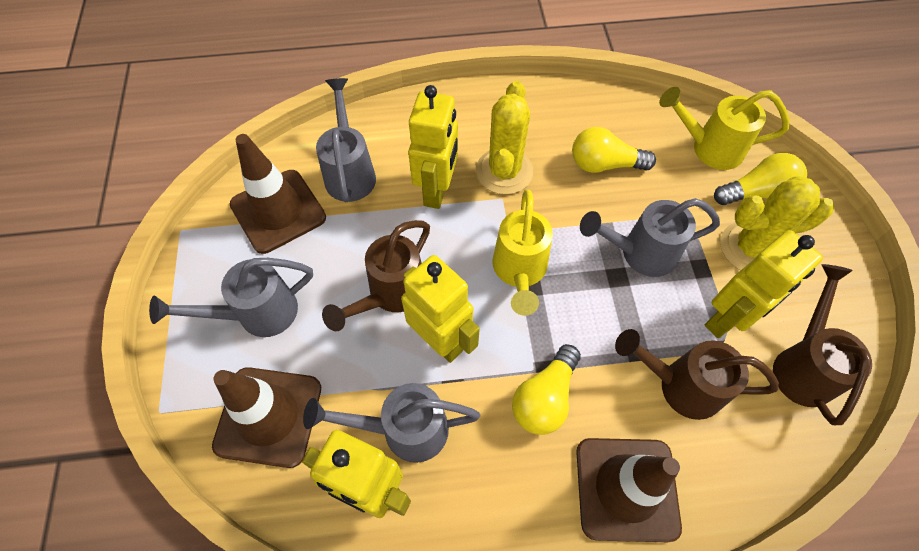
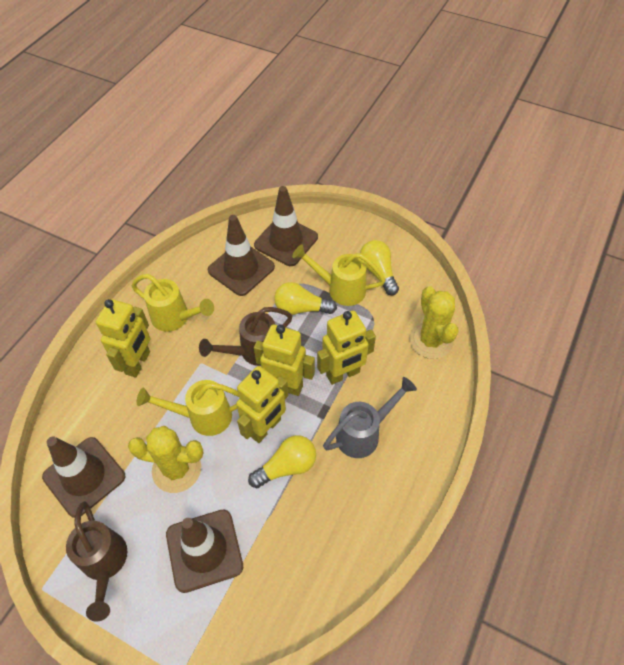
brown traffic cone: 3 -> 4
brown watering can: 3 -> 2
grey watering can: 4 -> 1
yellow watering can: 2 -> 3

